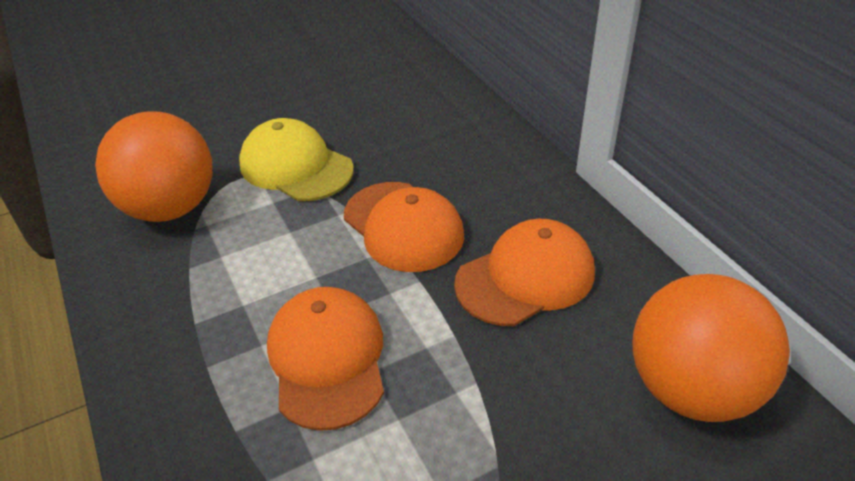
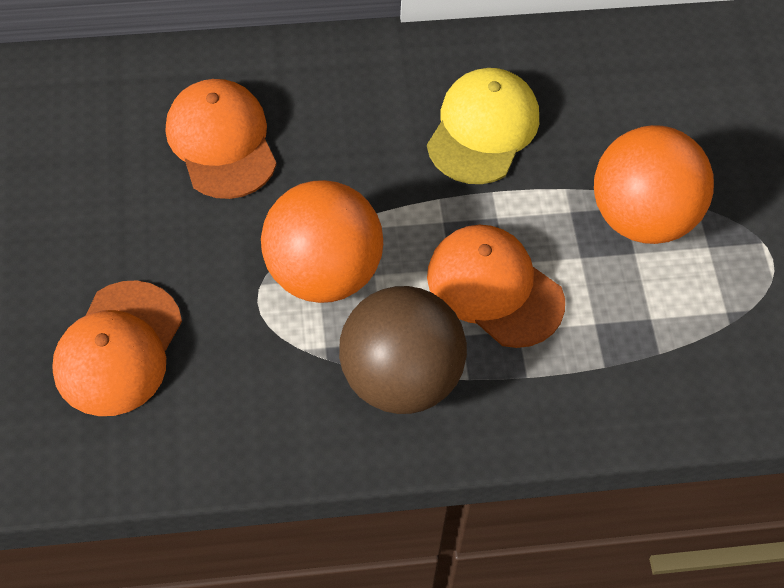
brown ball: 0 -> 1

